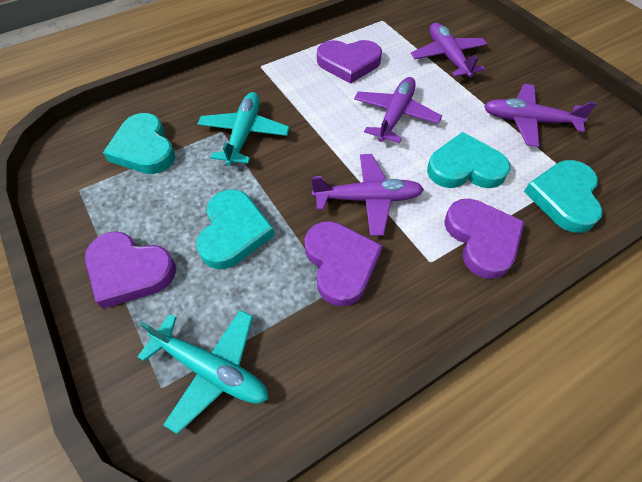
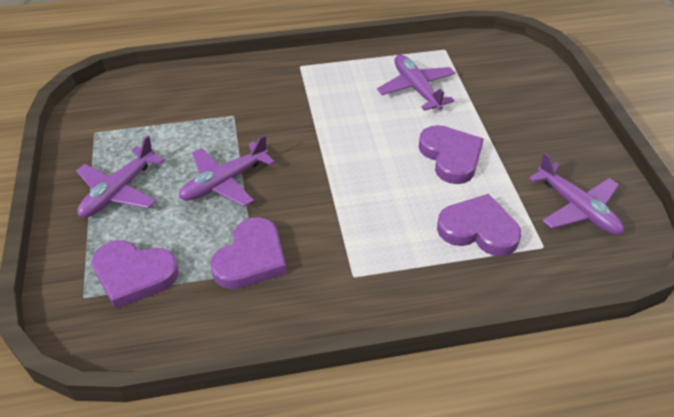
turquoise heart: 4 -> 0
turquoise plane: 2 -> 0

